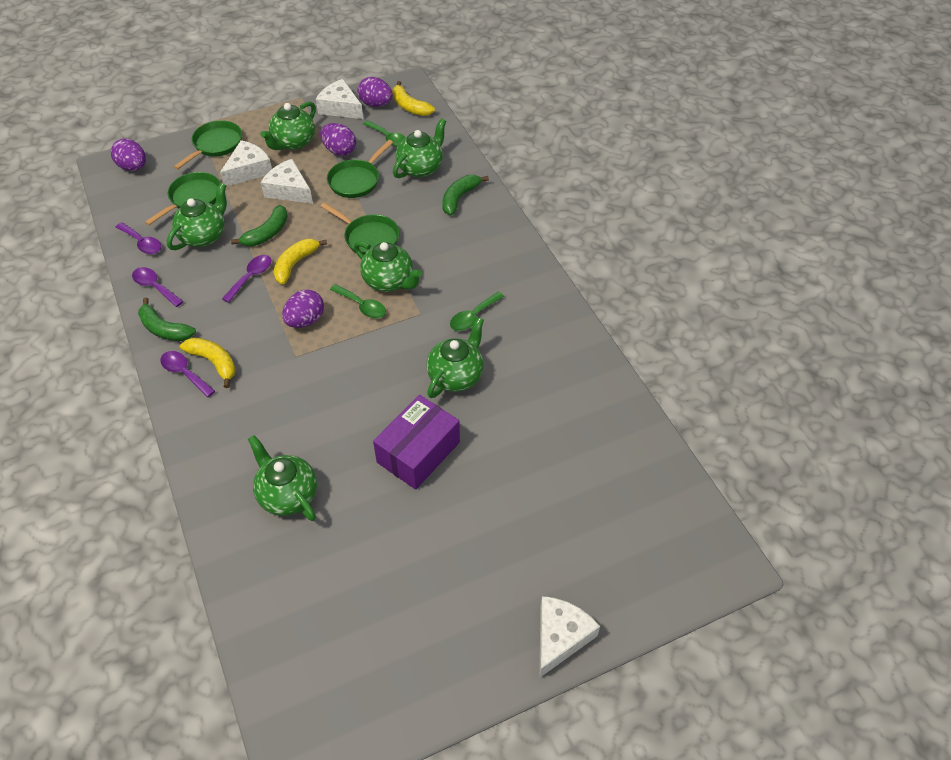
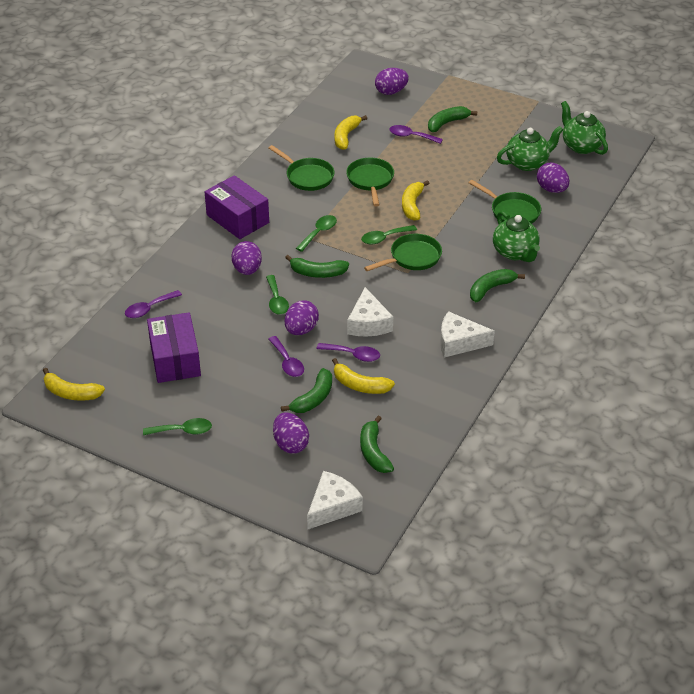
green banana: 3 -> 5
green spoon: 3 -> 4
green teapot: 6 -> 3
purple box: 1 -> 2
purple egg: 4 -> 5
white cheese: 4 -> 3
yellow banana: 3 -> 4

